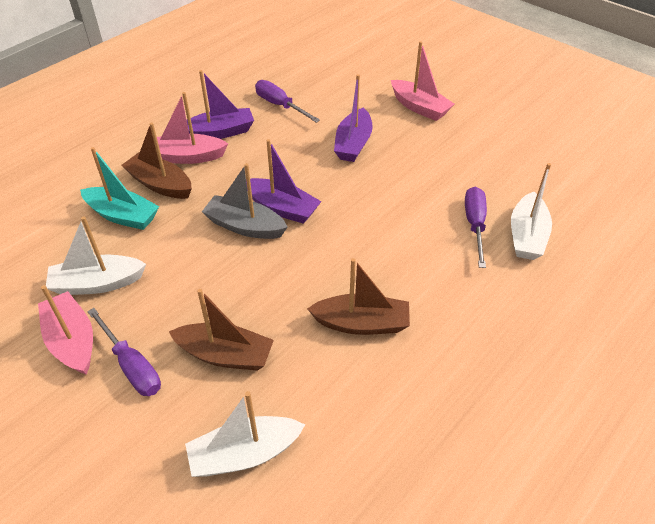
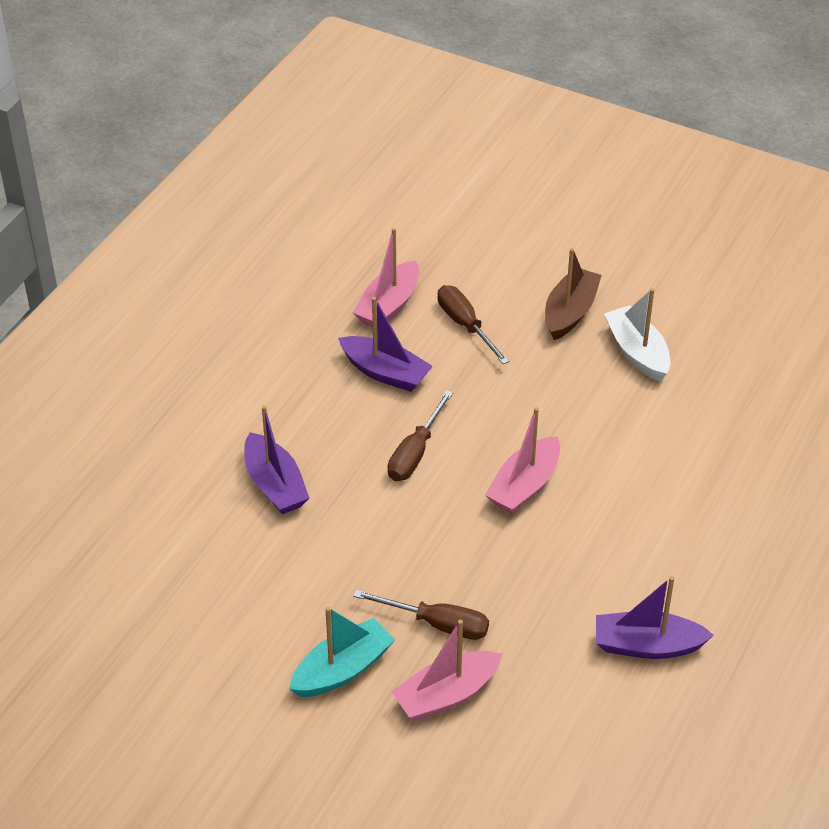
brown boat: 3 -> 1
brown screwdriver: 0 -> 3
grey boat: 1 -> 0
purple screwdriver: 3 -> 0
white boat: 3 -> 1

